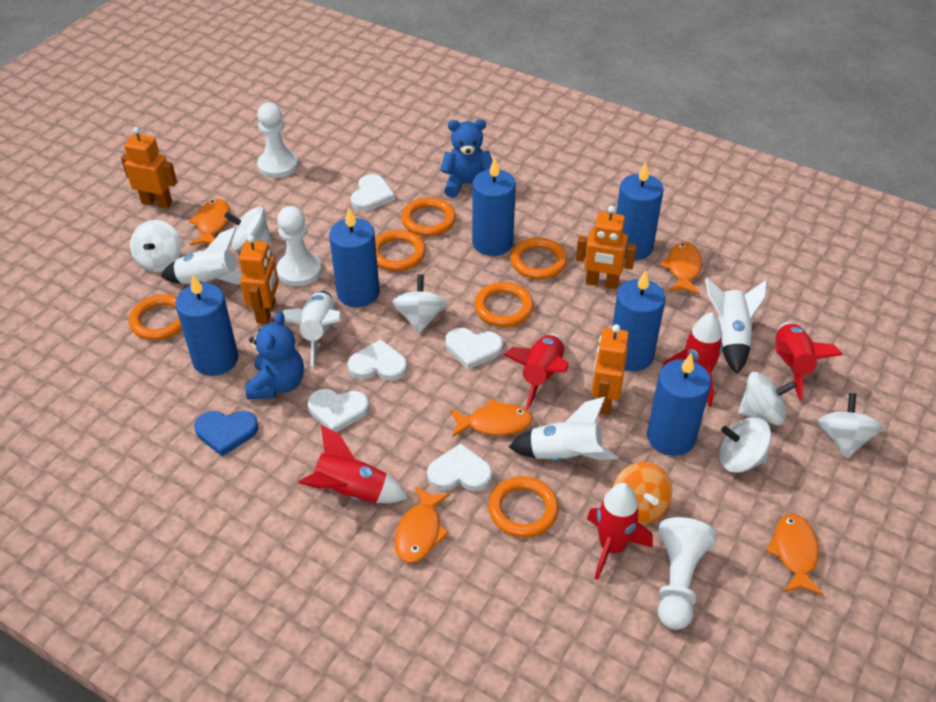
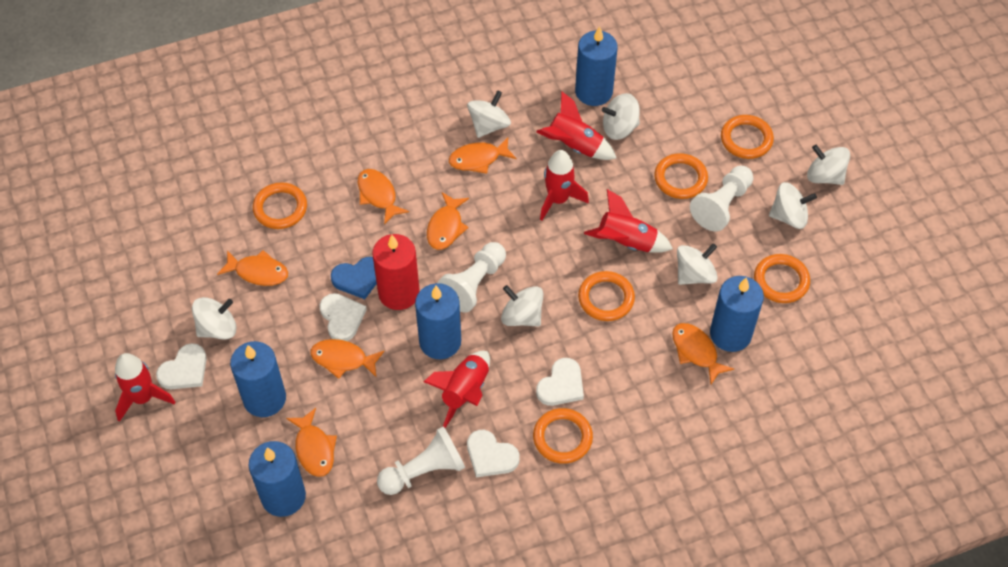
blue candle: 6 -> 5
blue teddy bear: 2 -> 0
orange fish: 5 -> 7
orange robot: 4 -> 0
orange spinning top: 1 -> 0
red candle: 0 -> 1
white heart: 5 -> 4
white rocket: 4 -> 0
white spinning top: 6 -> 7

